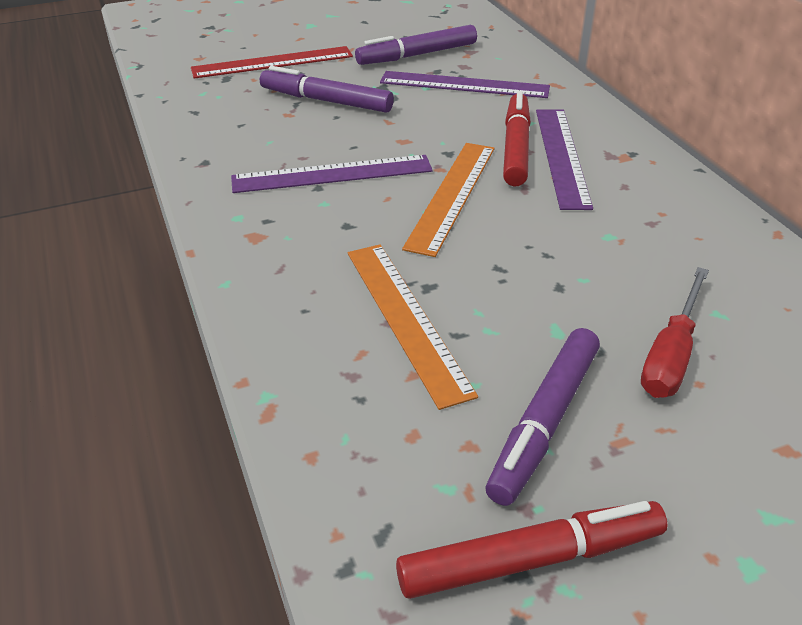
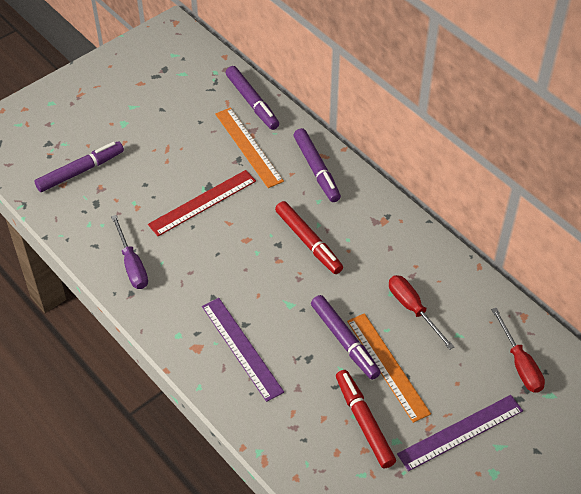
purple marker: 3 -> 4
purple ruler: 3 -> 2
purple screwdriver: 0 -> 1
red screwdriver: 1 -> 2

